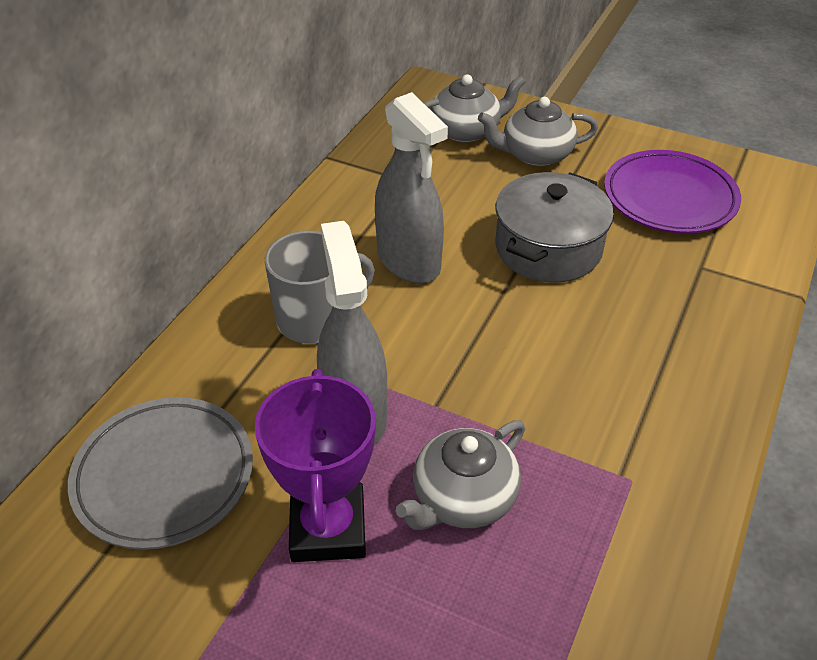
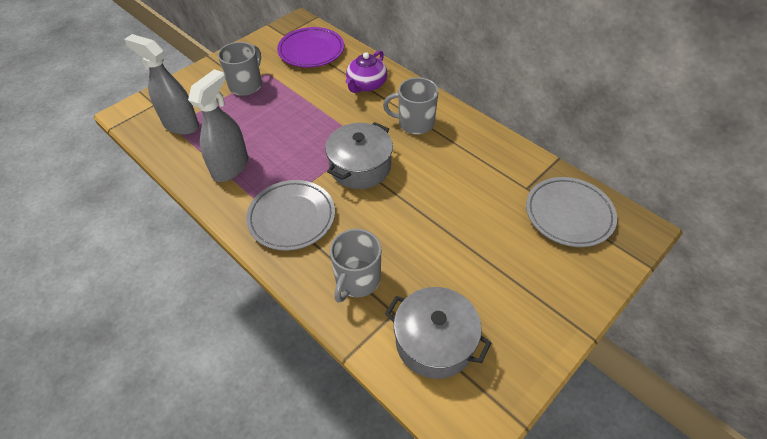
grey mug: 1 -> 3
grey plate: 1 -> 2
grey pot: 1 -> 2
grey teapot: 3 -> 0
purple teapot: 0 -> 1
purple trophy: 1 -> 0

